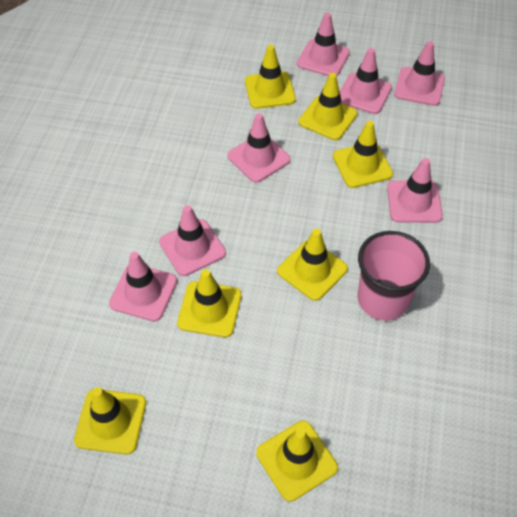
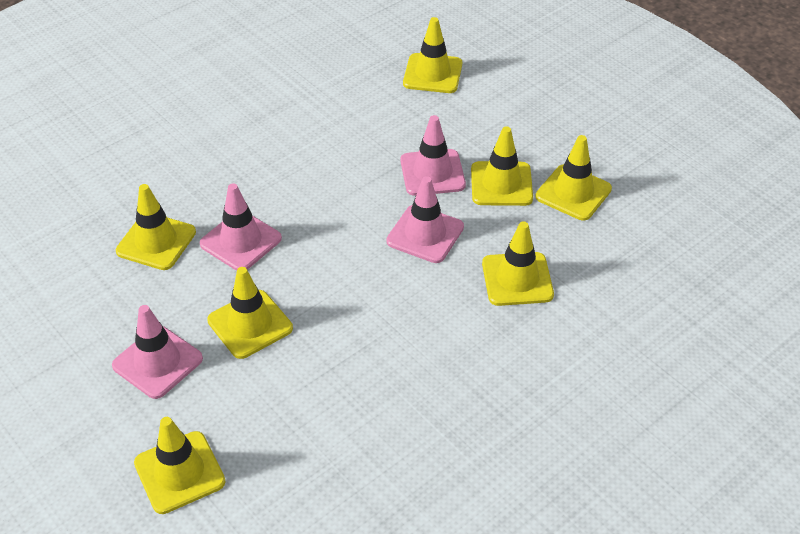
pink cup: 1 -> 0
pink traffic cone: 7 -> 4

